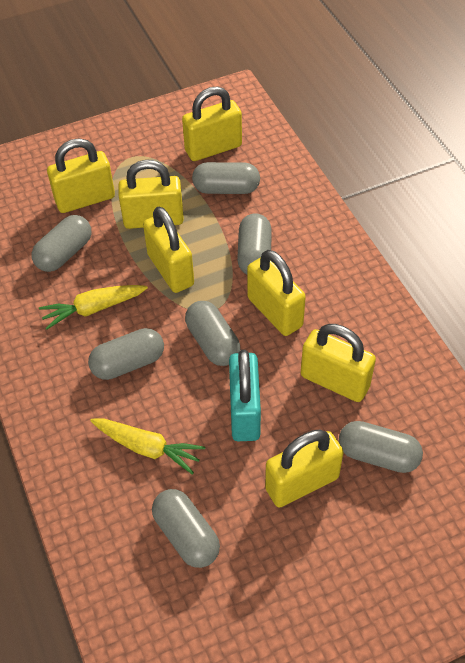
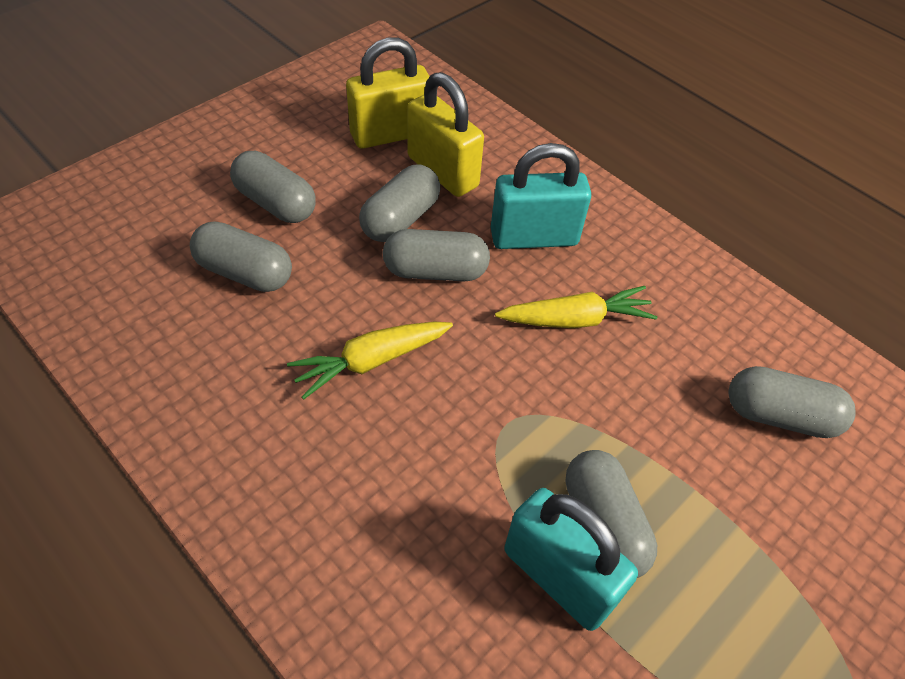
grey capsule: 7 -> 6
turquoise padlock: 1 -> 2
yellow padlock: 7 -> 2

